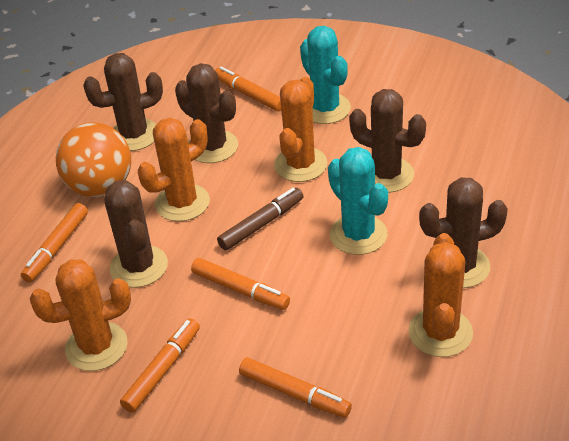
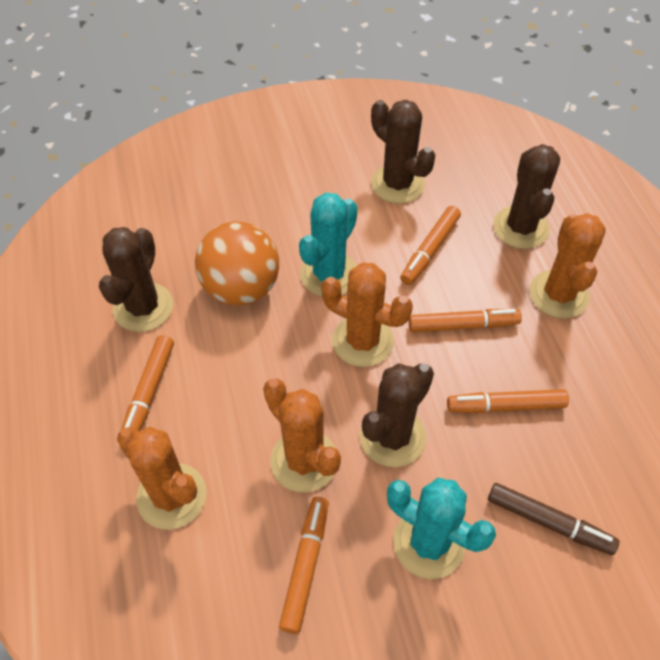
brown cactus: 5 -> 4

